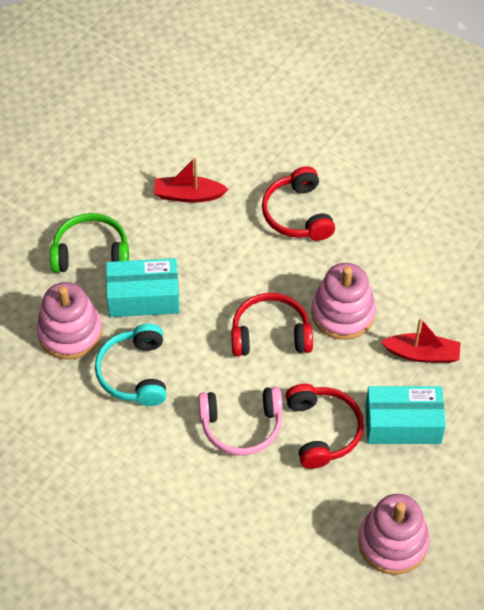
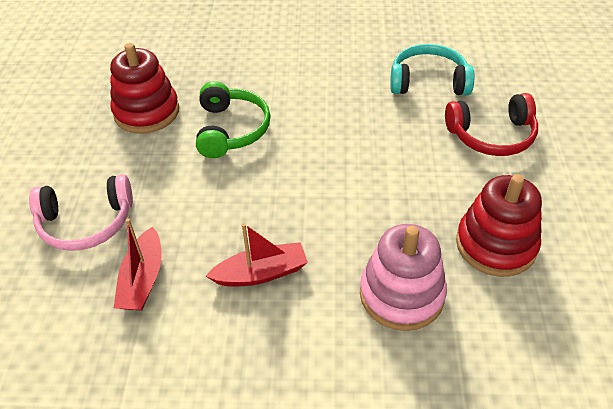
pink stacking toy: 3 -> 1
red headphones: 3 -> 1
red stacking toy: 0 -> 2
turquoise box: 2 -> 0

